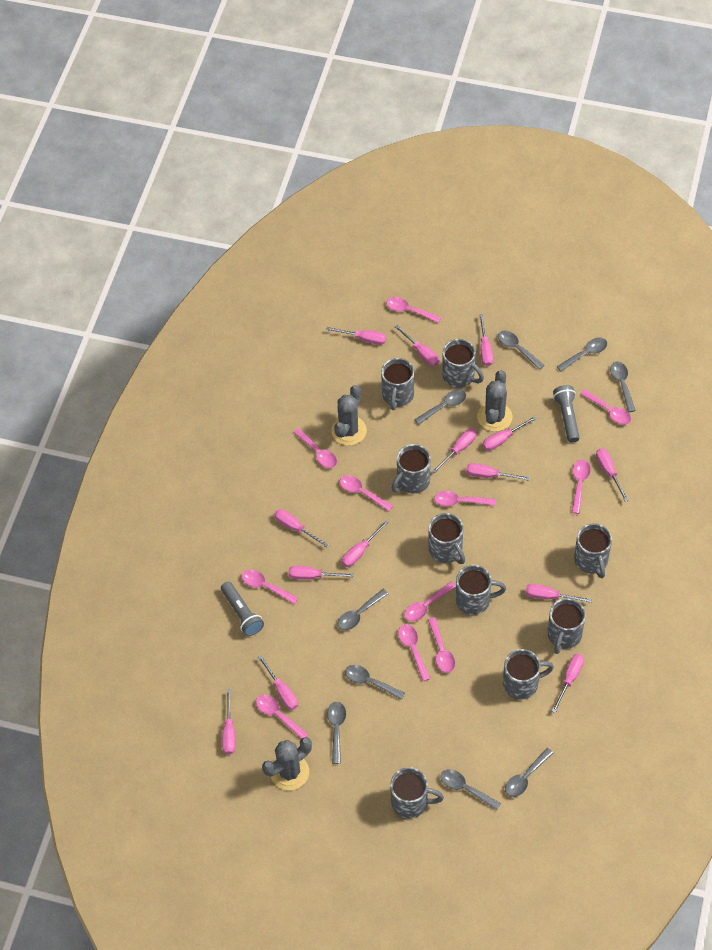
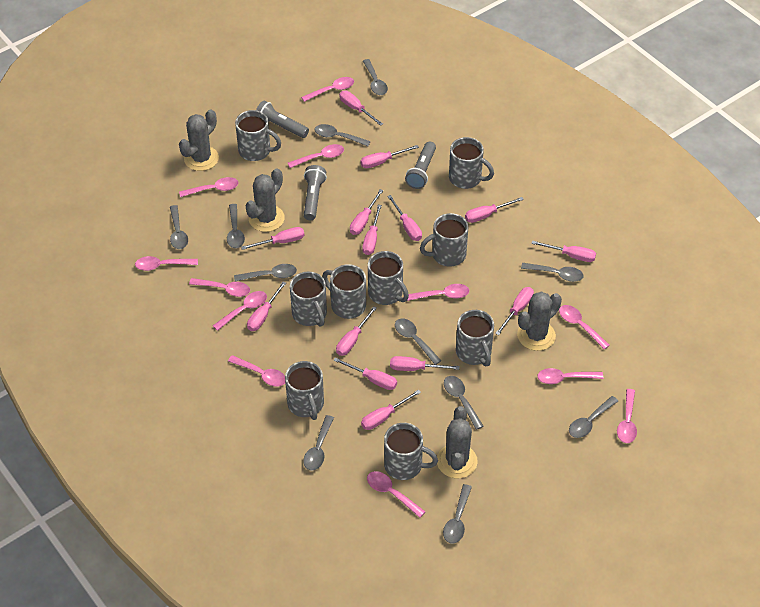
grey cactus: 3 -> 4
grey flashlight: 2 -> 3
grey spoon: 9 -> 11
pink spoon: 11 -> 12

